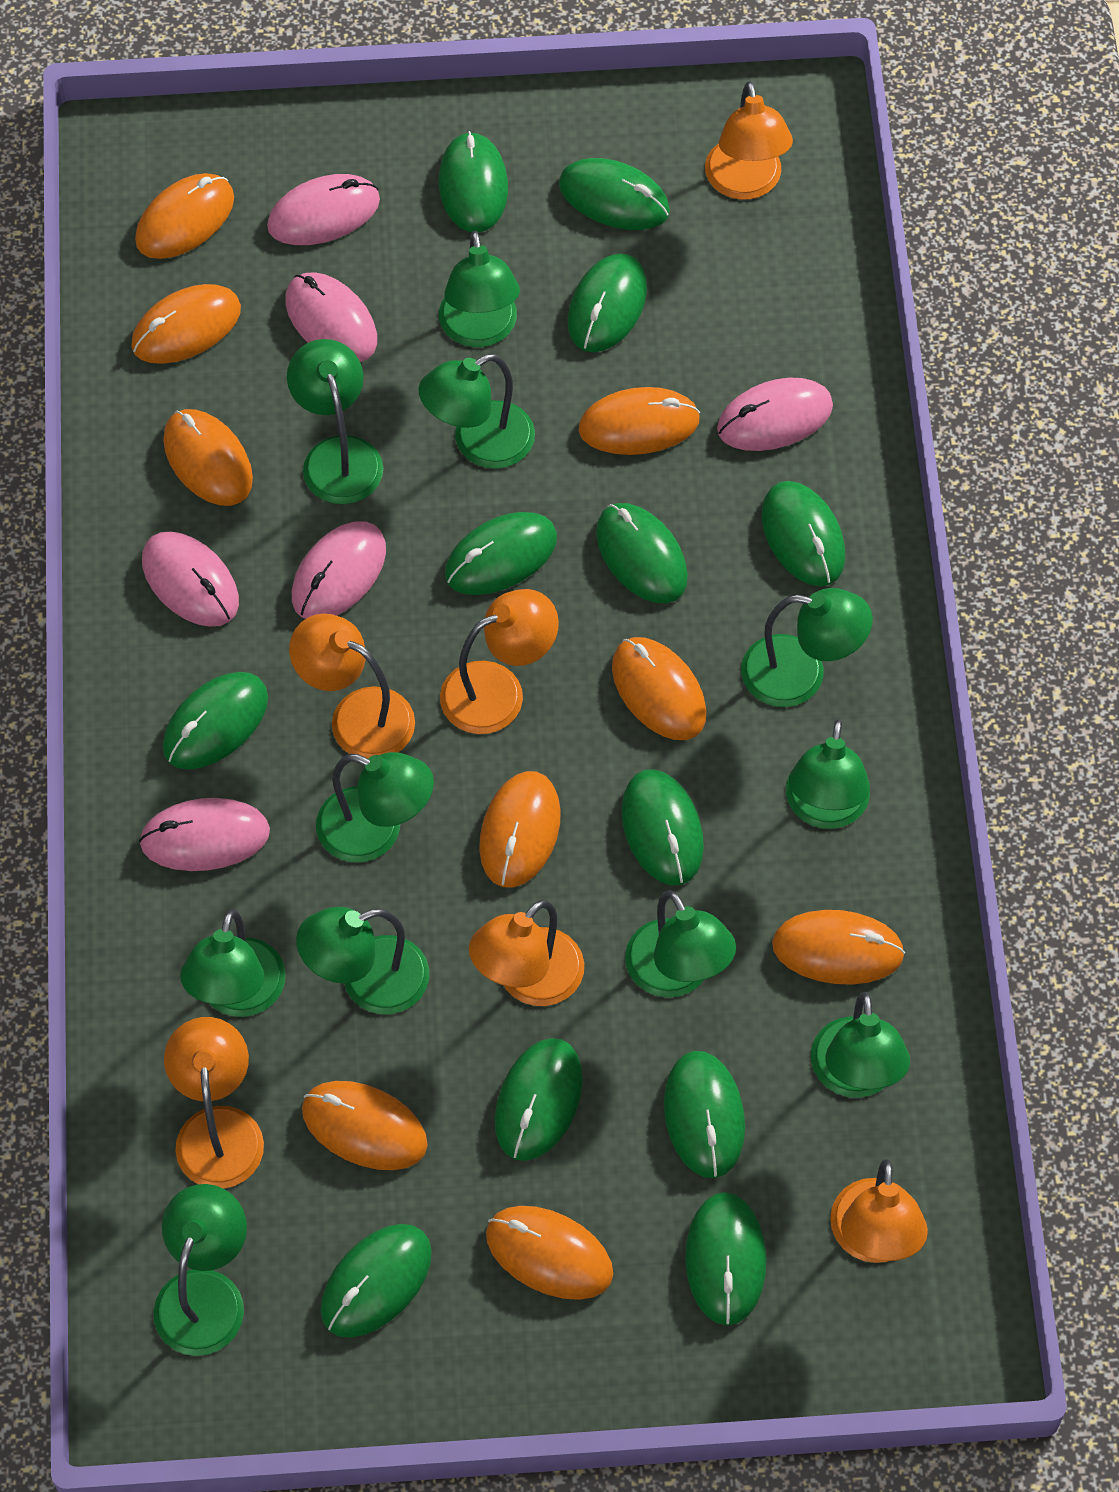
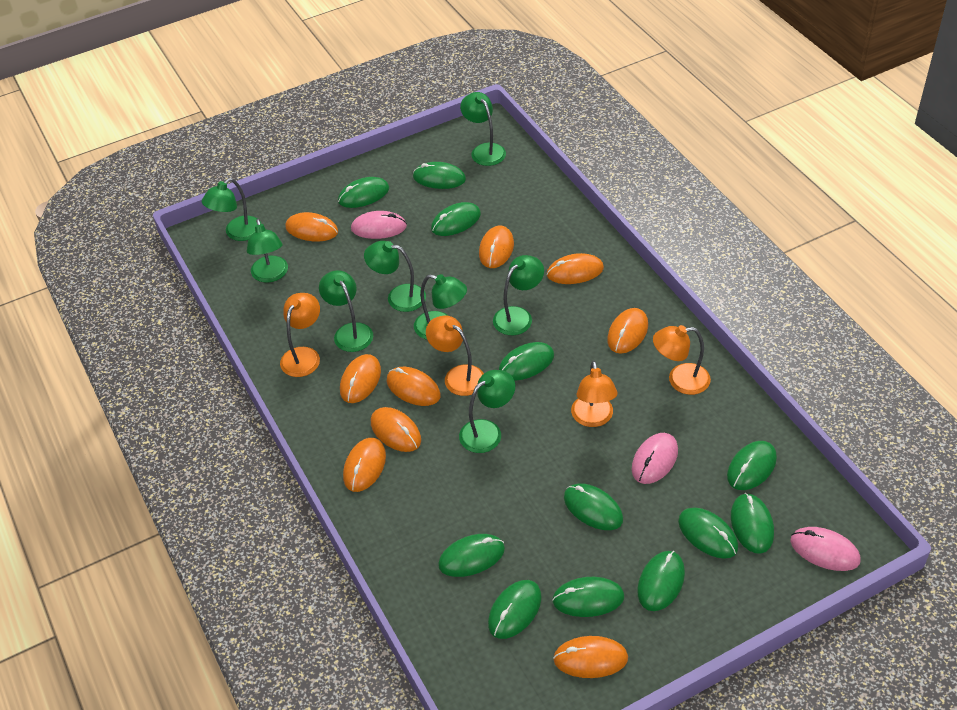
green lamp: 11 -> 8
orange lamp: 6 -> 4
pink mouse: 6 -> 3

